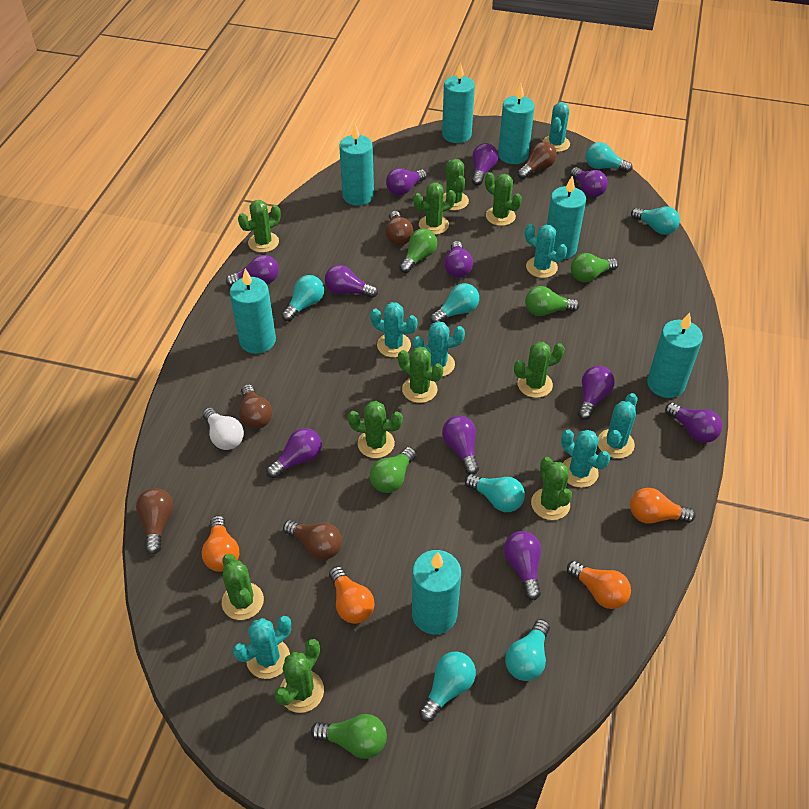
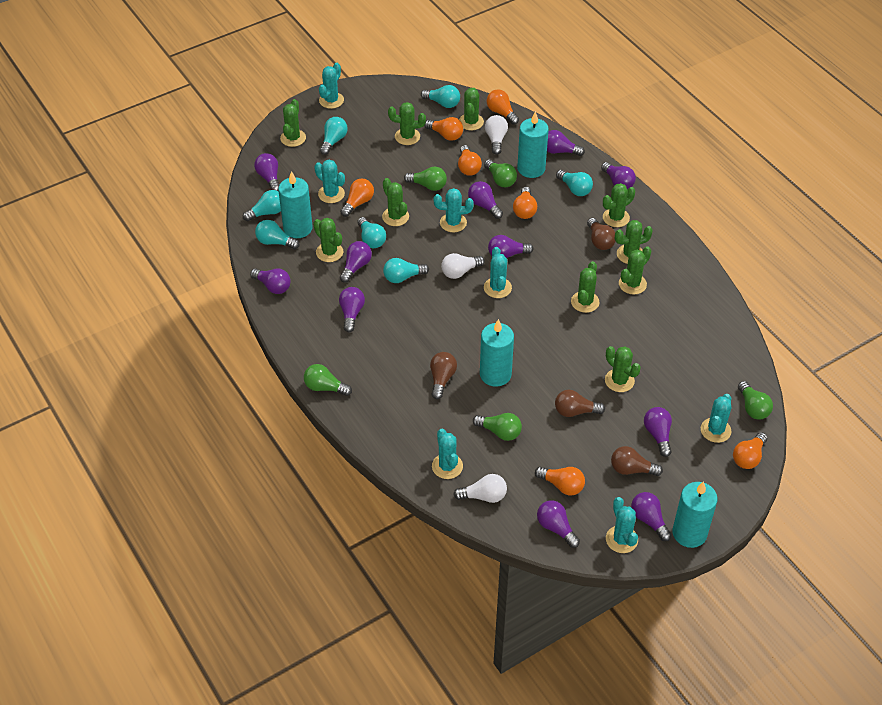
brown light bulb: 5 -> 4
orange light bulb: 4 -> 7
turquoise candle: 7 -> 4
white light bulb: 1 -> 3

